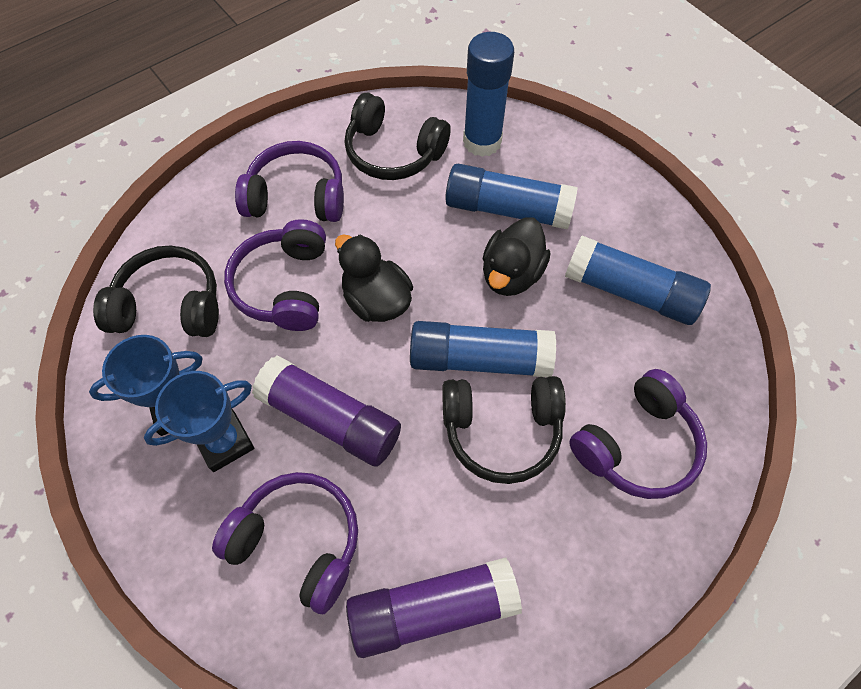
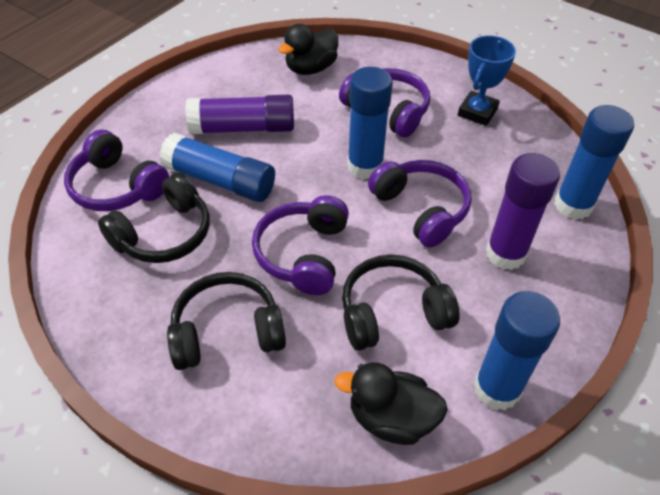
blue trophy: 2 -> 1

